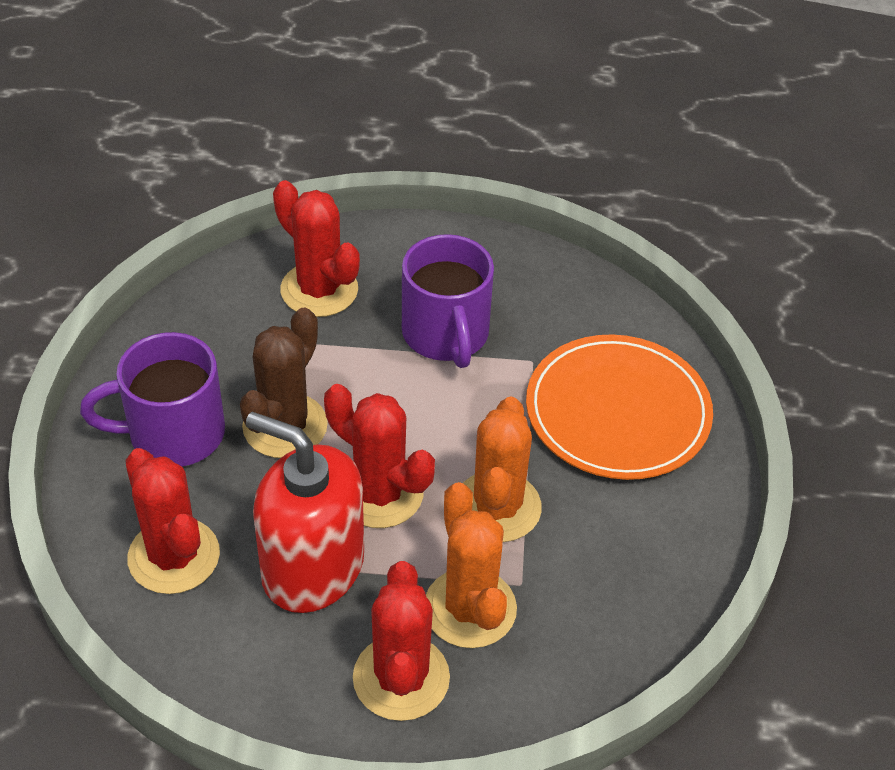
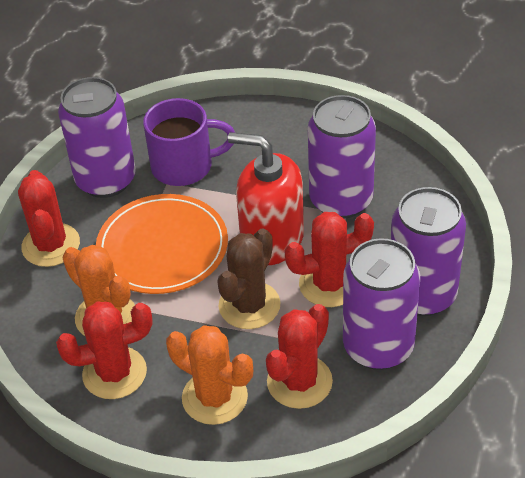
purple can: 0 -> 4
purple mug: 2 -> 1

